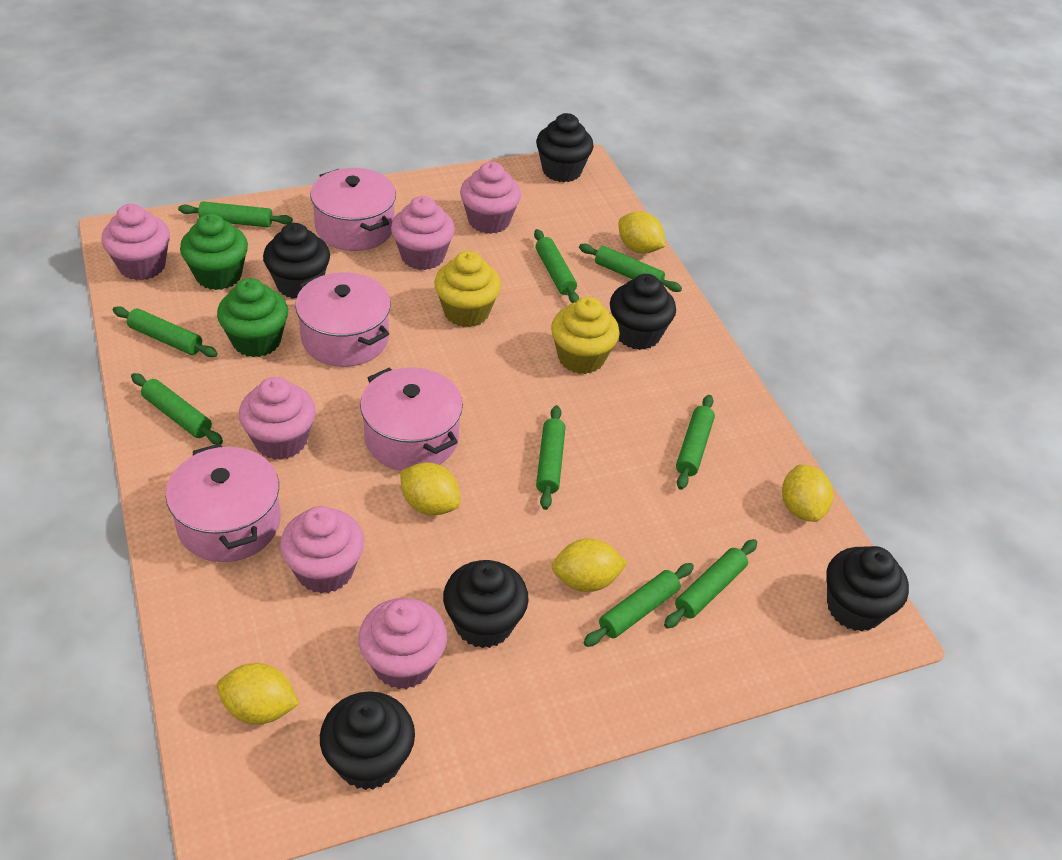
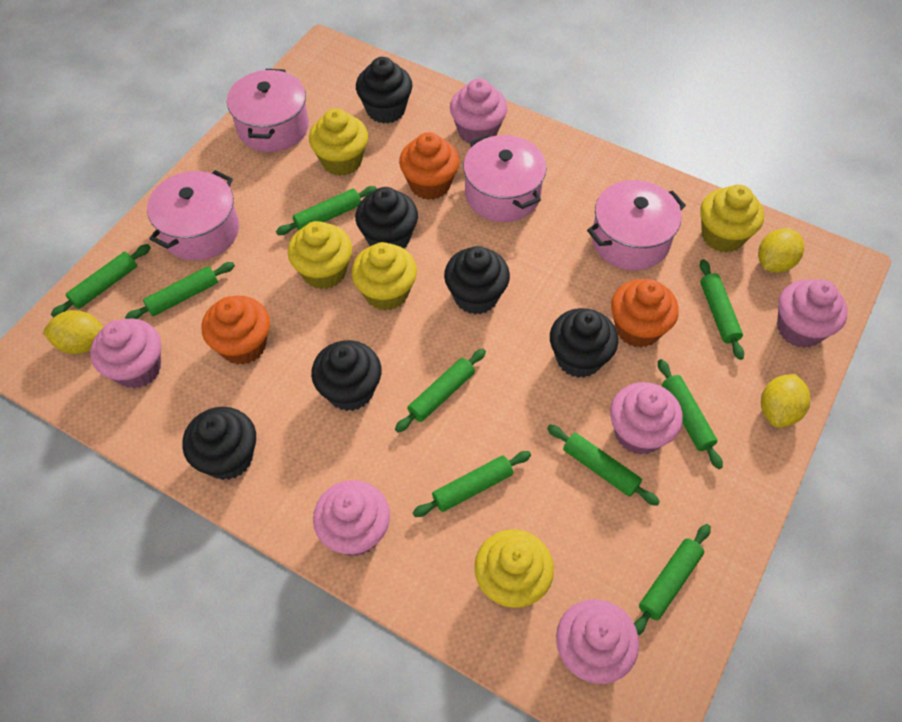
green cupcake: 2 -> 0
orange cupcake: 0 -> 3
yellow cupcake: 2 -> 5
yellow lemon: 5 -> 3

